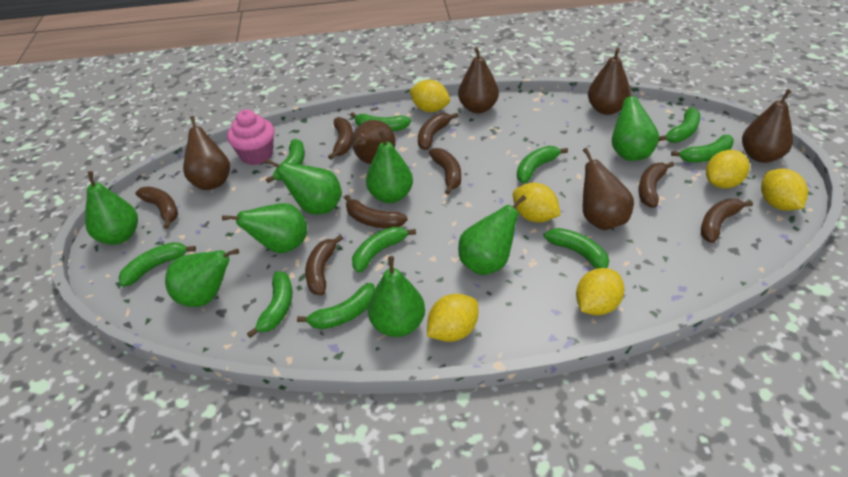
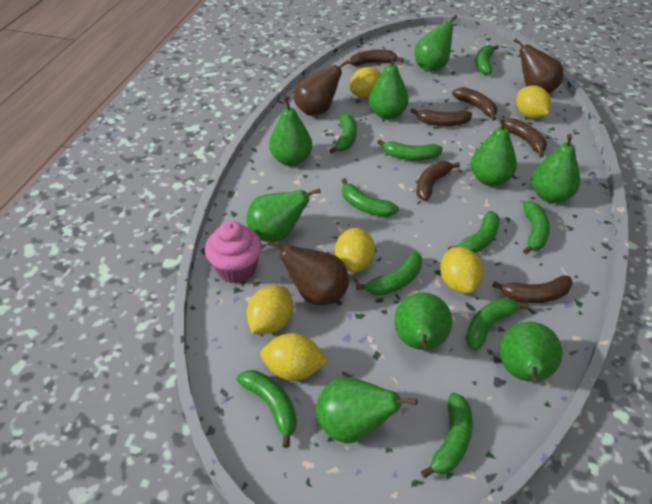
brown banana: 8 -> 6
brown pear: 6 -> 3
green pear: 8 -> 9

